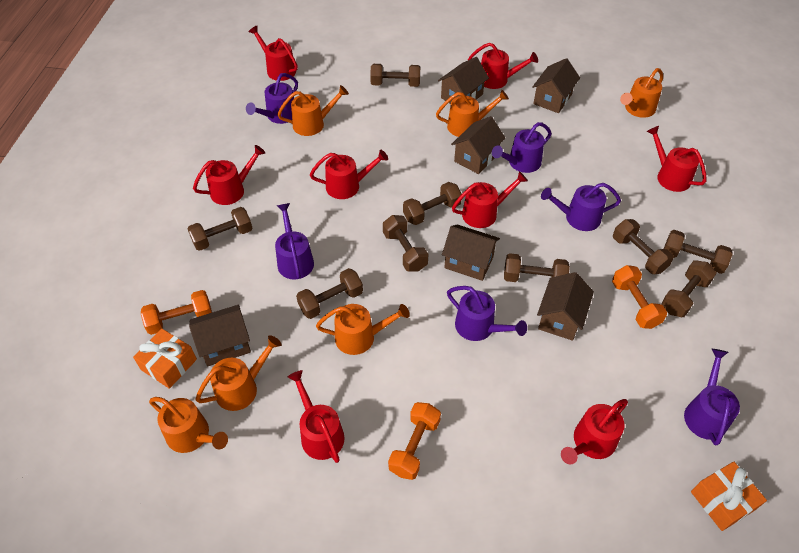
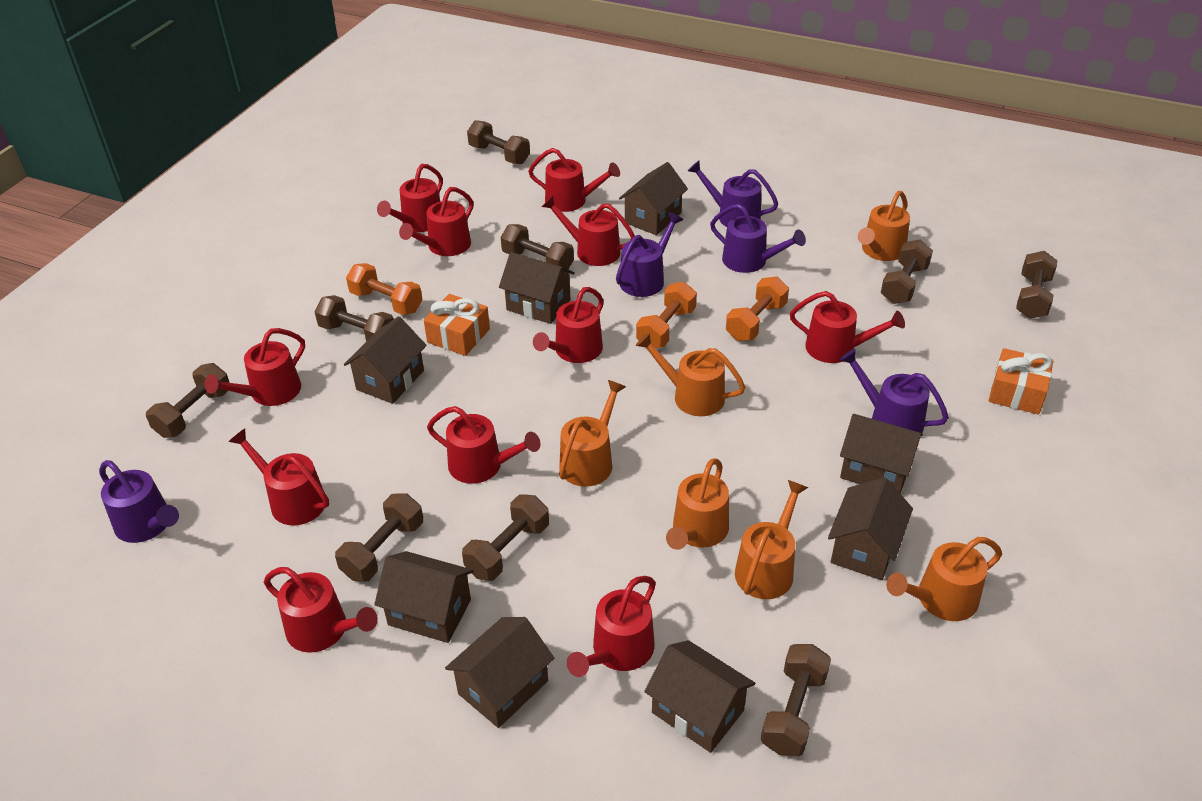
brown house: 6 -> 8
purple watering can: 6 -> 5
red watering can: 8 -> 11

